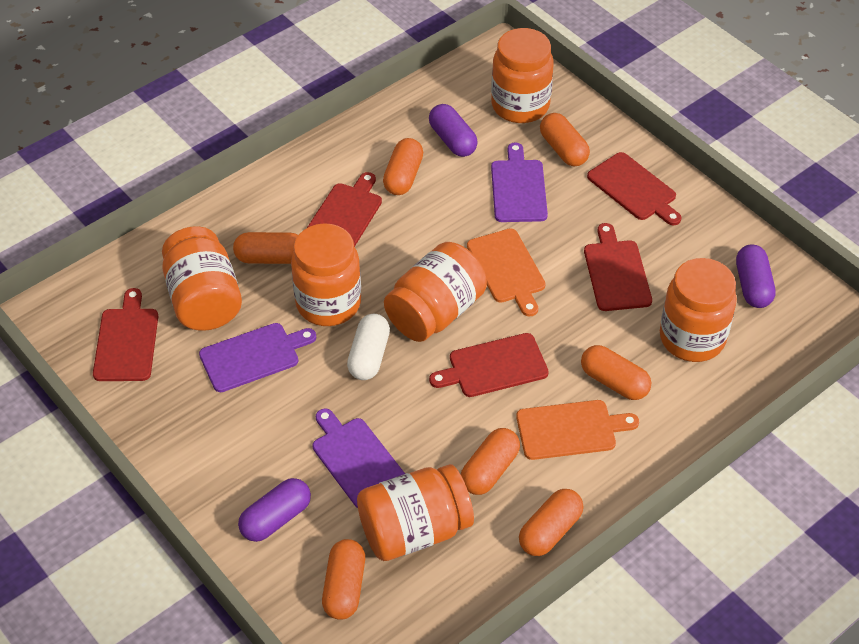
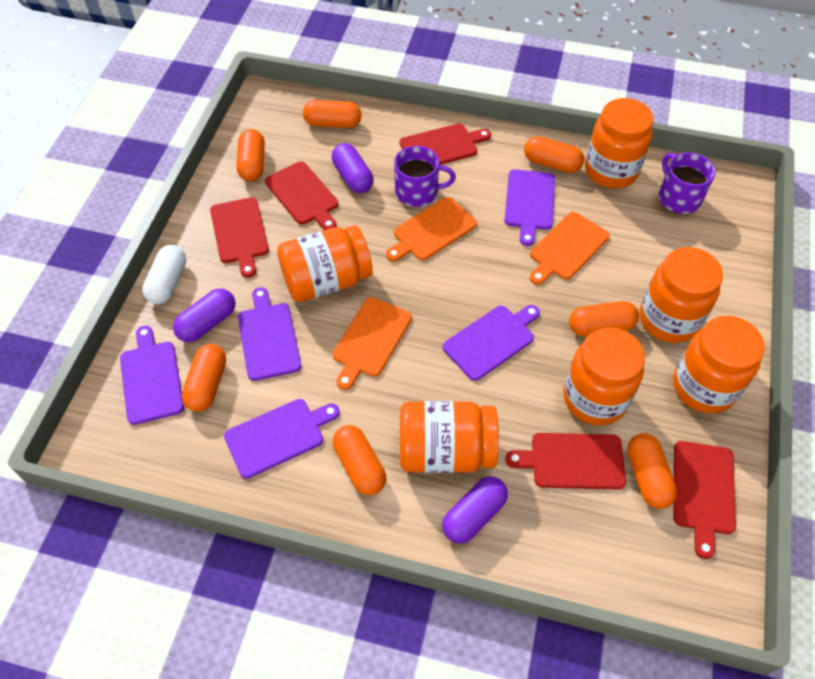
orange cutting board: 2 -> 3
purple cutting board: 3 -> 5
purple mug: 0 -> 2

